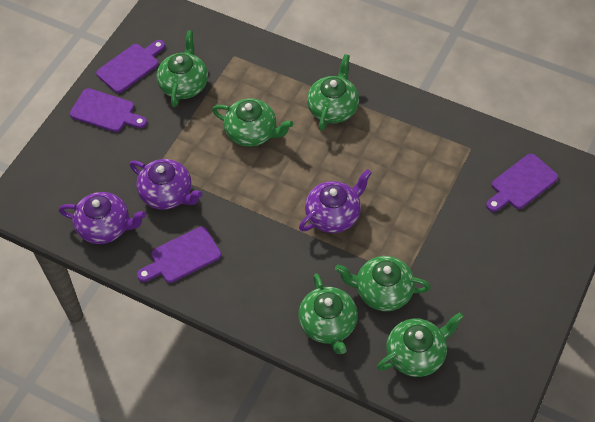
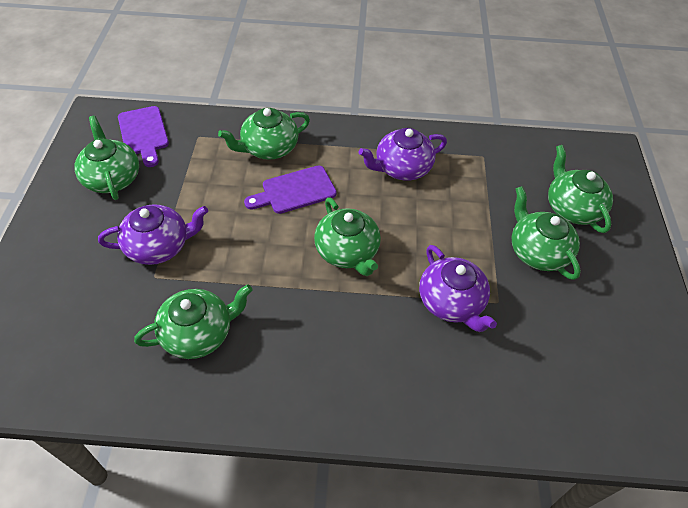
purple cutting board: 4 -> 2

